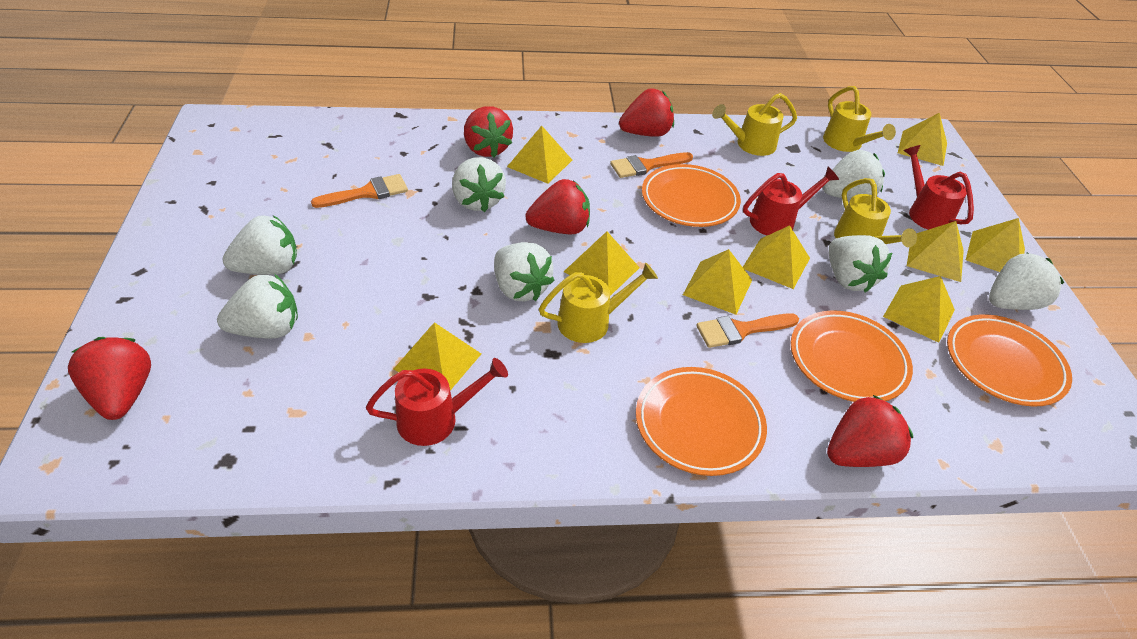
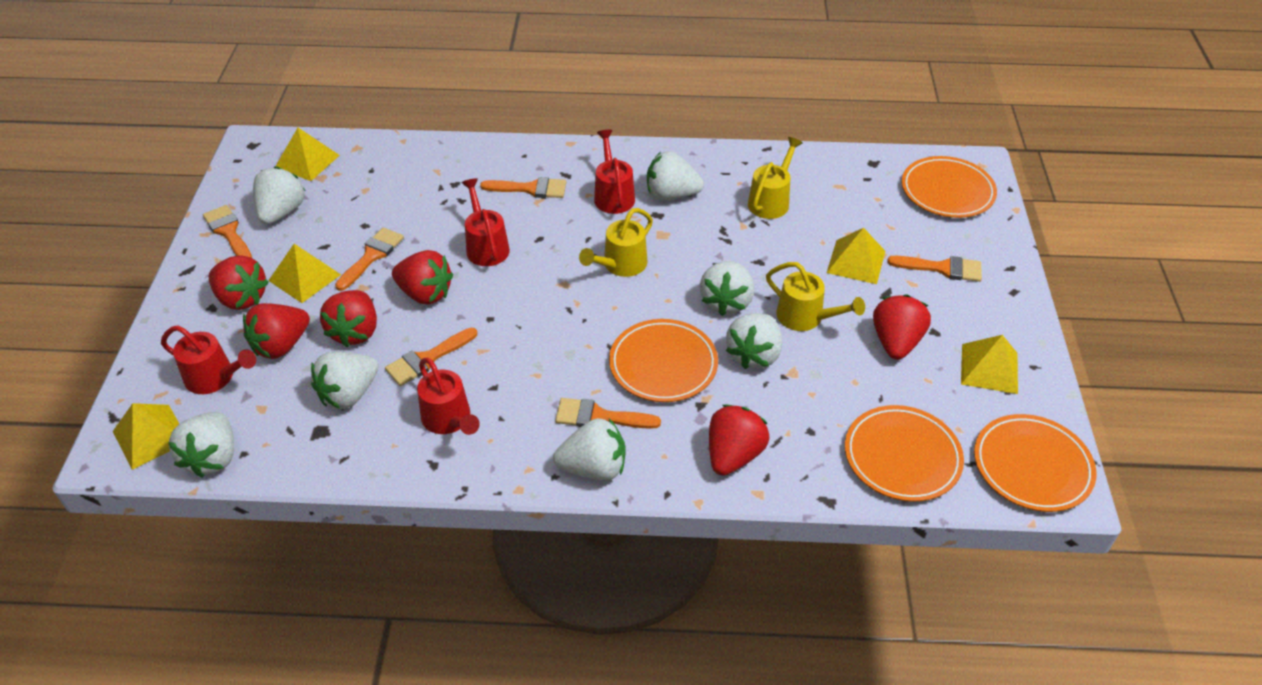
orange brush: 3 -> 6
red strawberry: 5 -> 6
red watering can: 3 -> 4
yellow pyramid: 9 -> 5
yellow watering can: 4 -> 3

